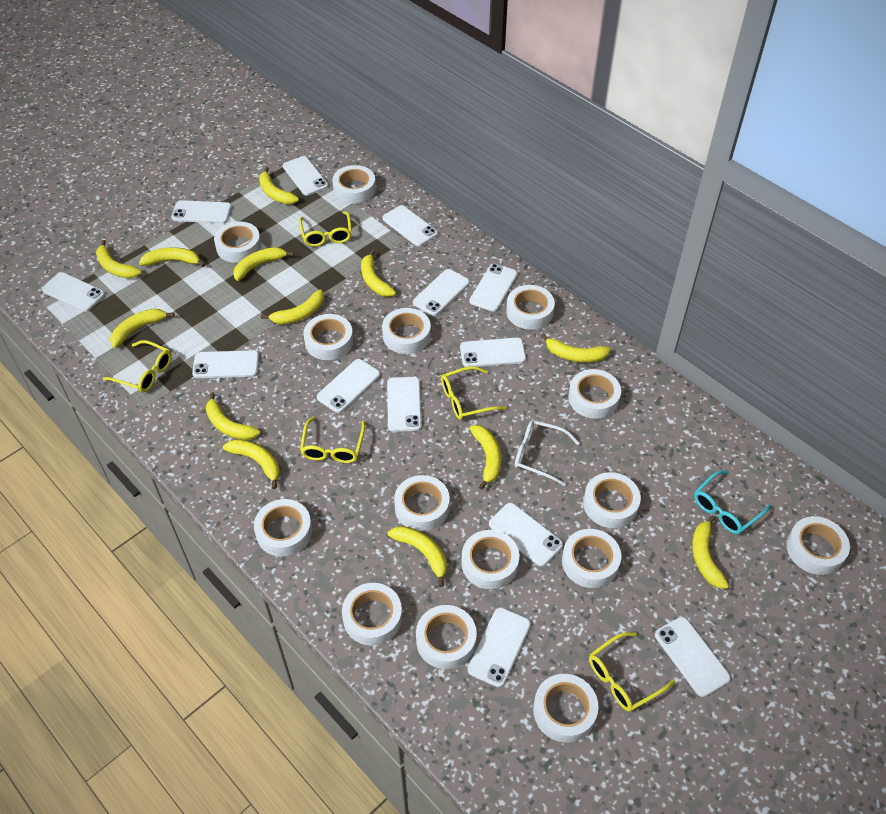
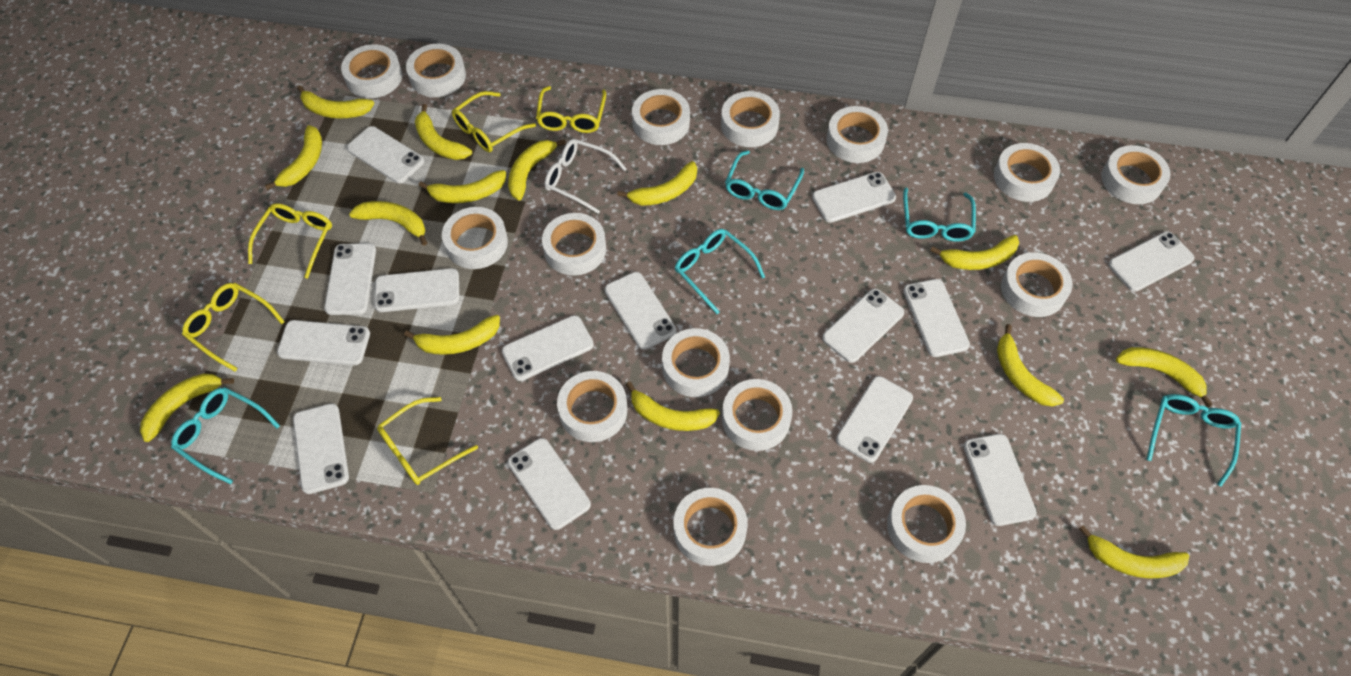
turquoise glasses: 1 -> 5
white phone: 13 -> 14
yellow banana: 13 -> 14

